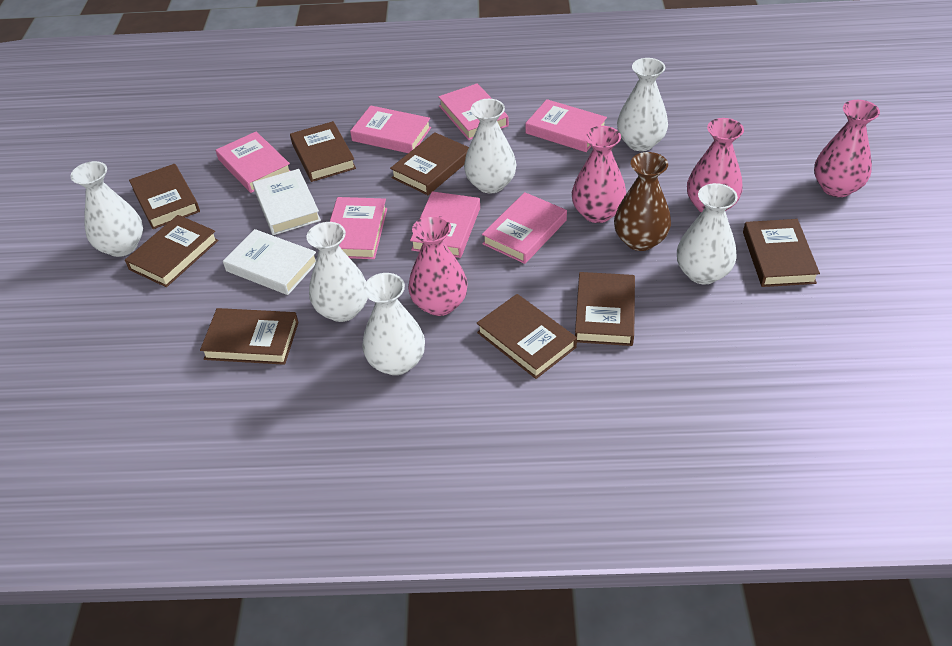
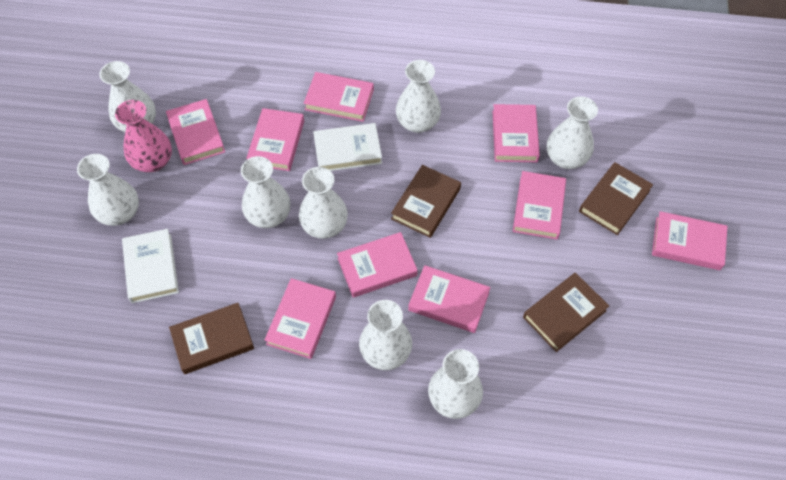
brown book: 8 -> 4
brown vase: 1 -> 0
pink book: 7 -> 9
pink vase: 4 -> 1
white vase: 6 -> 8

